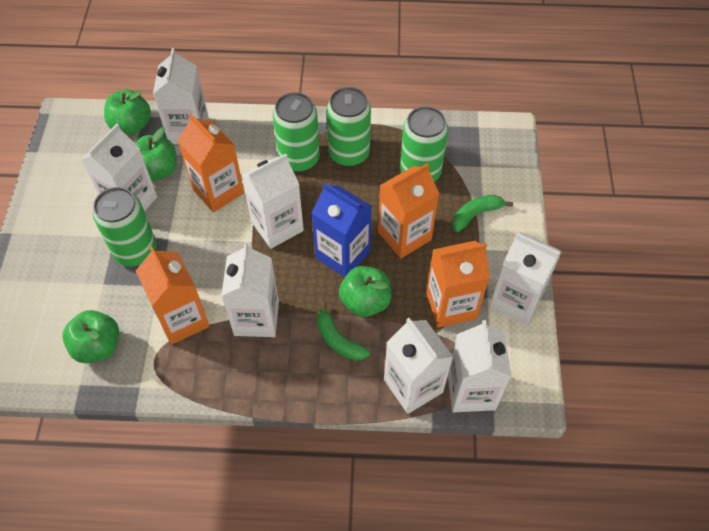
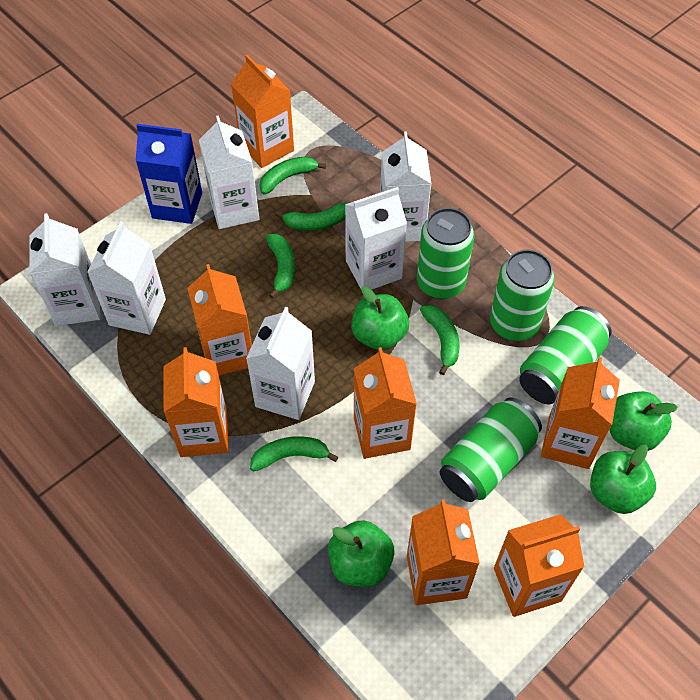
green banana: 2 -> 5
orange carton: 4 -> 7
white carton: 7 -> 6

